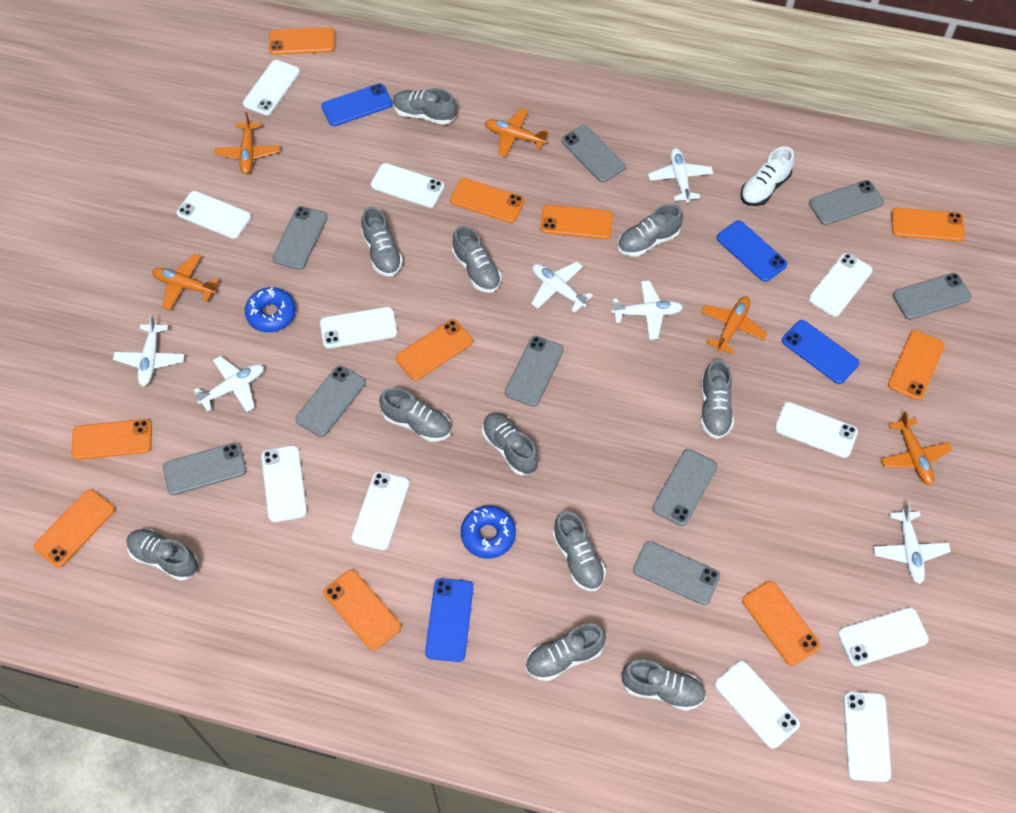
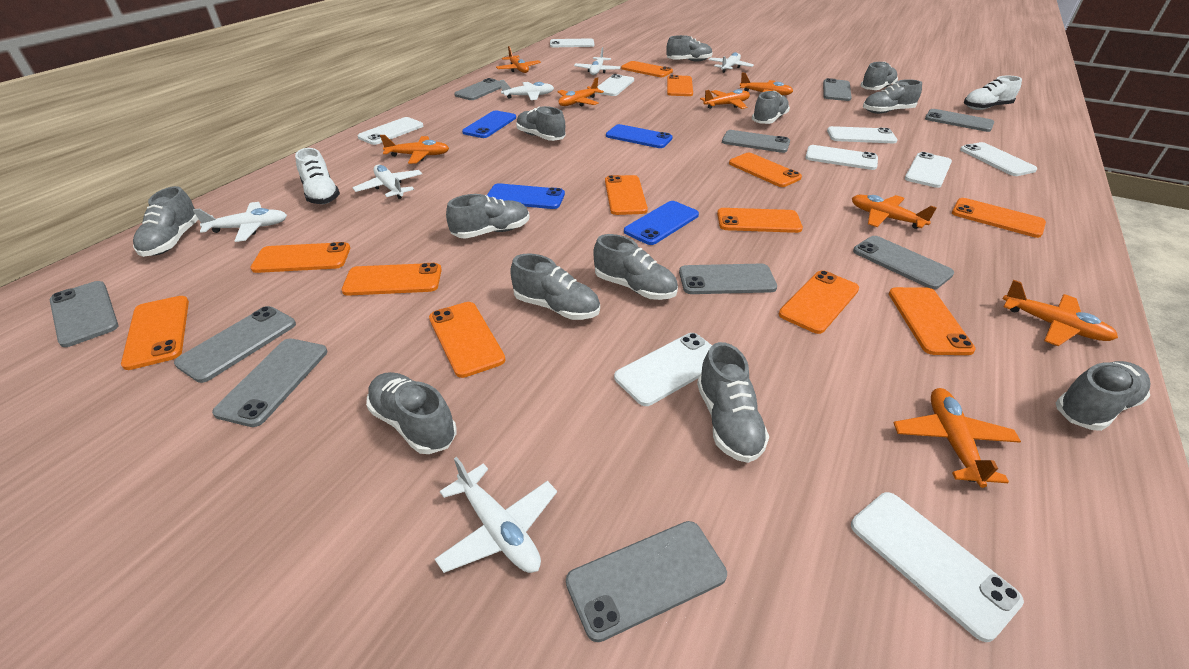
blue donut: 2 -> 0
grey phone: 9 -> 10
grey shoe: 11 -> 12
orange phone: 10 -> 12
orange plane: 5 -> 8
white phone: 11 -> 9
white shoe: 1 -> 2

